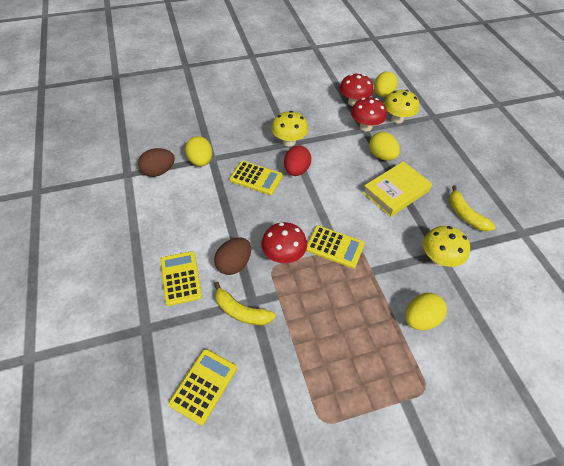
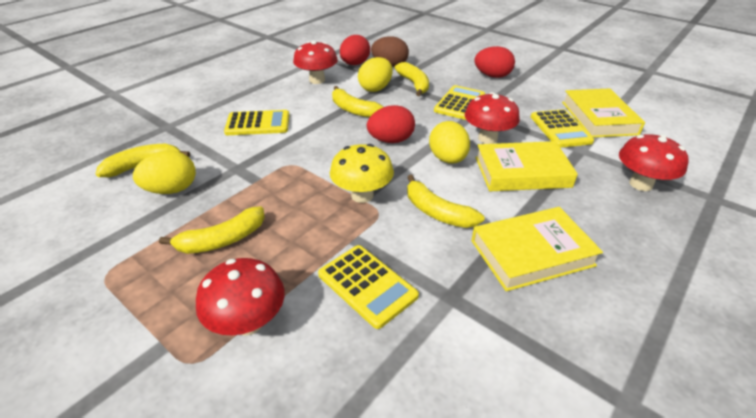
brown egg: 2 -> 1
red egg: 1 -> 3
red mushroom: 3 -> 4
yellow banana: 2 -> 5
yellow book: 1 -> 3
yellow egg: 4 -> 3
yellow mushroom: 3 -> 1

